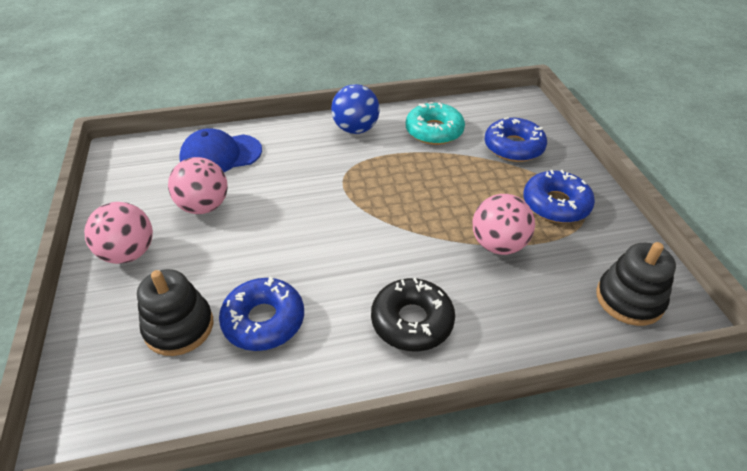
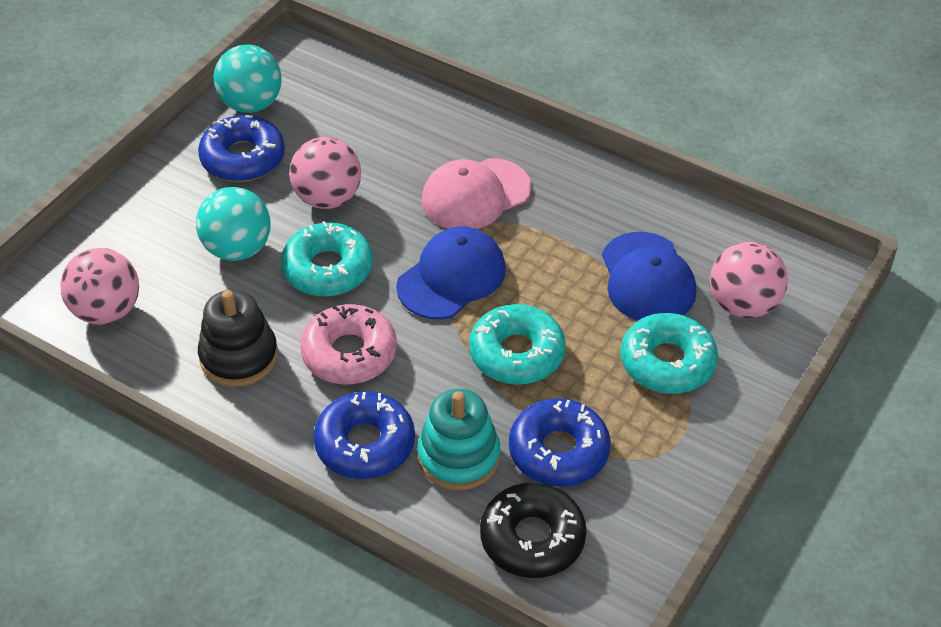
black stacking toy: 2 -> 1
blue ball: 1 -> 0
blue cap: 1 -> 2
pink cap: 0 -> 1
pink donut: 0 -> 1
turquoise ball: 0 -> 2
turquoise donut: 1 -> 3
turquoise stacking toy: 0 -> 1

